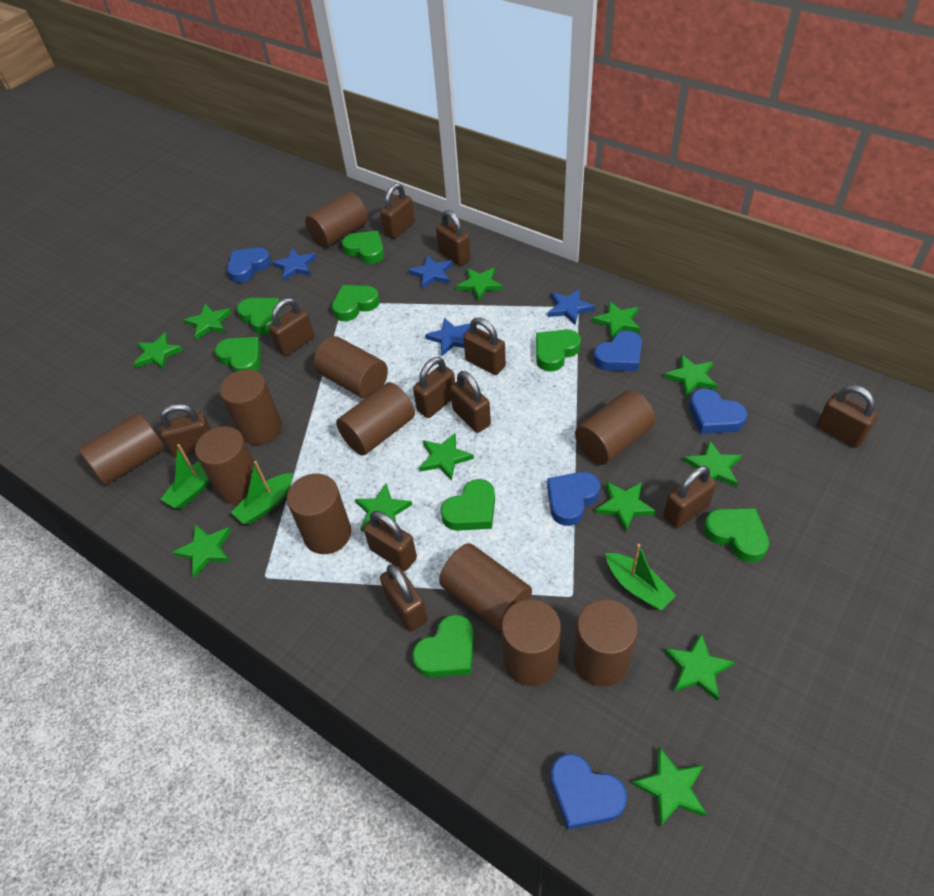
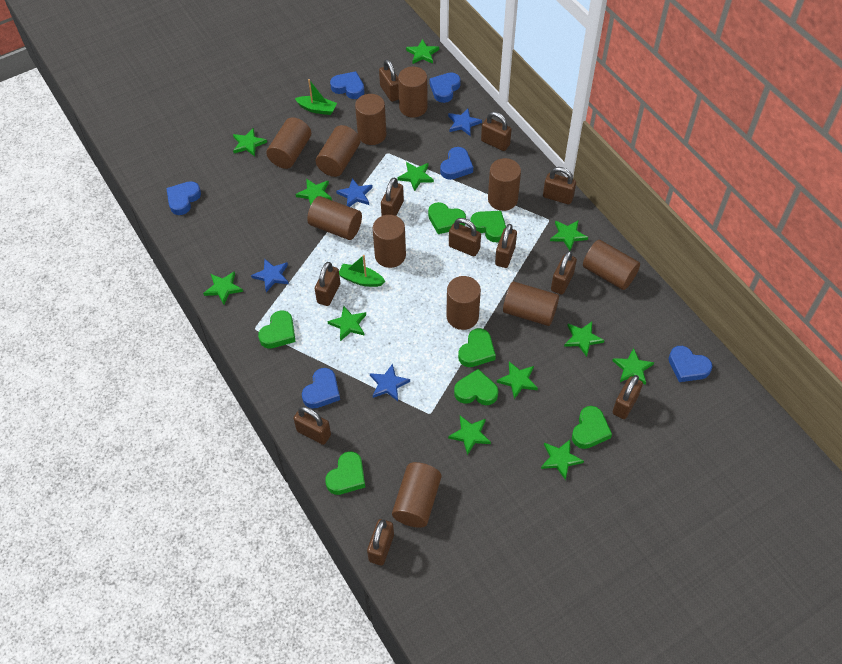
blue heart: 5 -> 6
green boat: 3 -> 2
green heart: 8 -> 7

